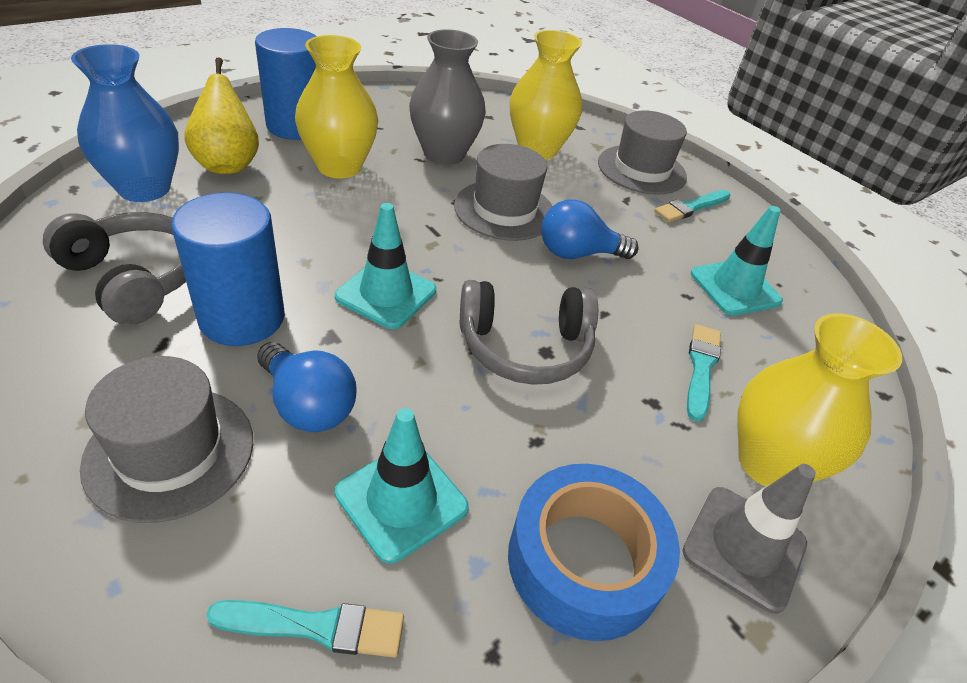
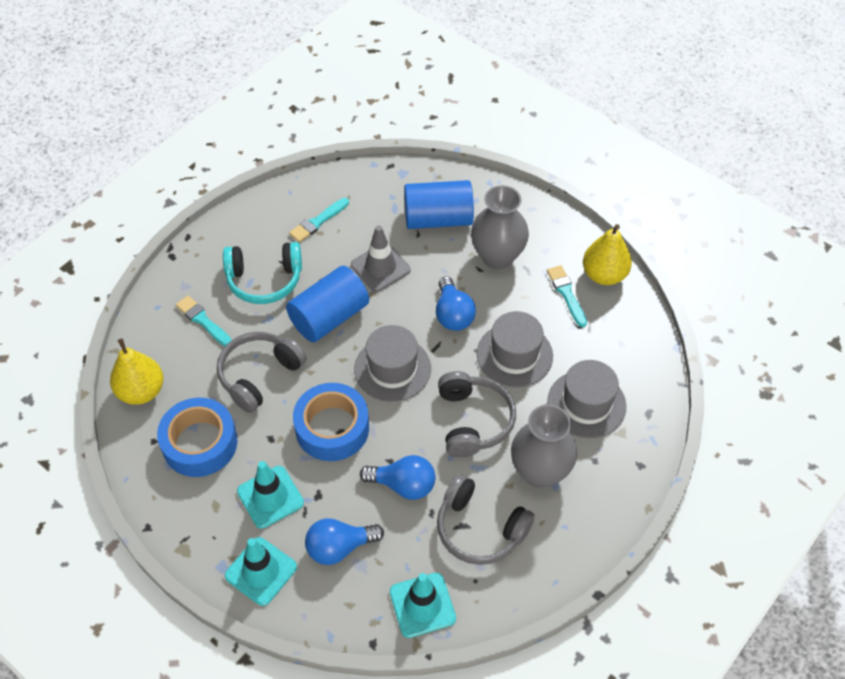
blue light bulb: 2 -> 3
blue tape: 1 -> 2
blue vase: 1 -> 0
grey headphones: 2 -> 3
grey vase: 1 -> 2
turquoise headphones: 0 -> 1
yellow pear: 1 -> 2
yellow vase: 3 -> 0

